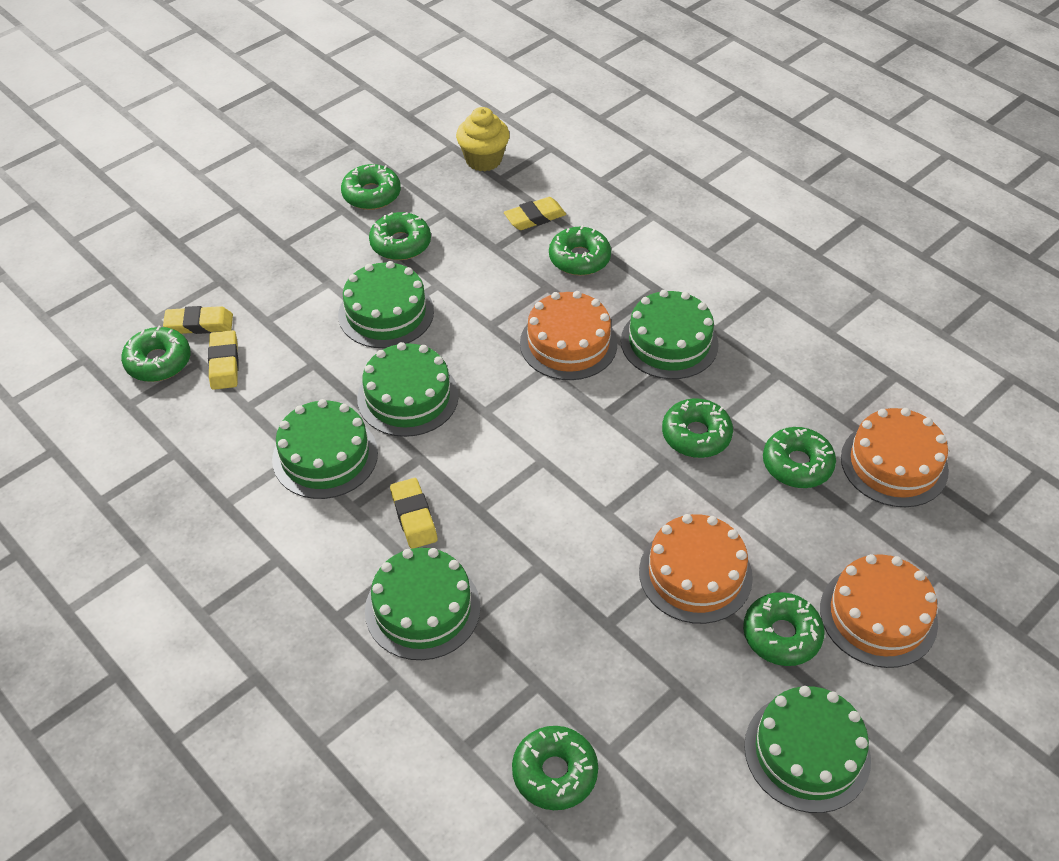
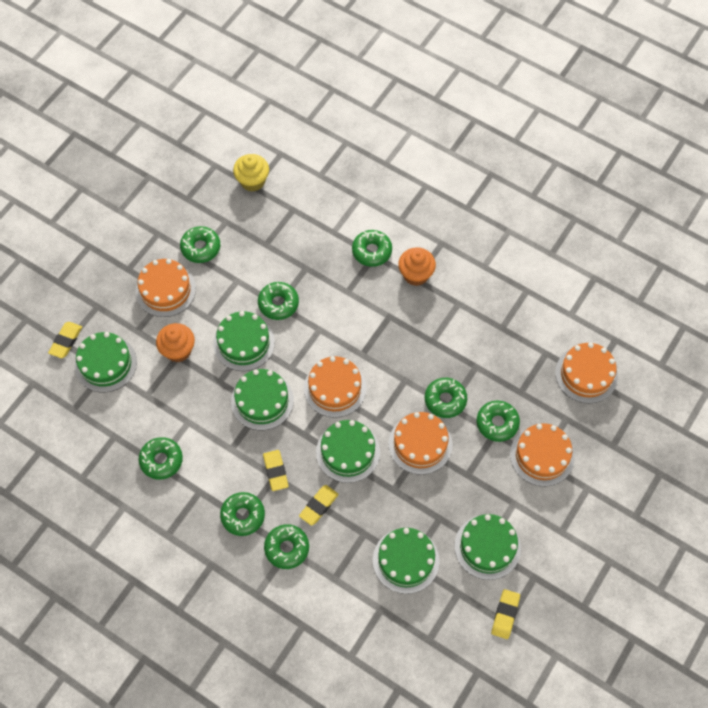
orange cake: 4 -> 5
orange cupcake: 0 -> 2

